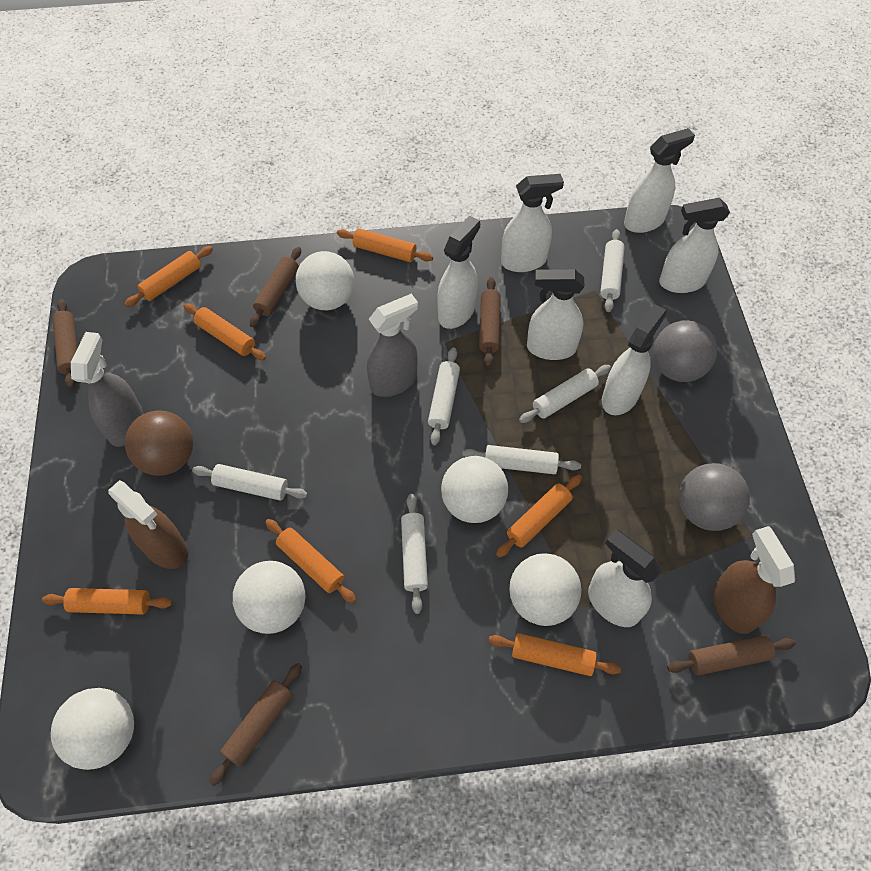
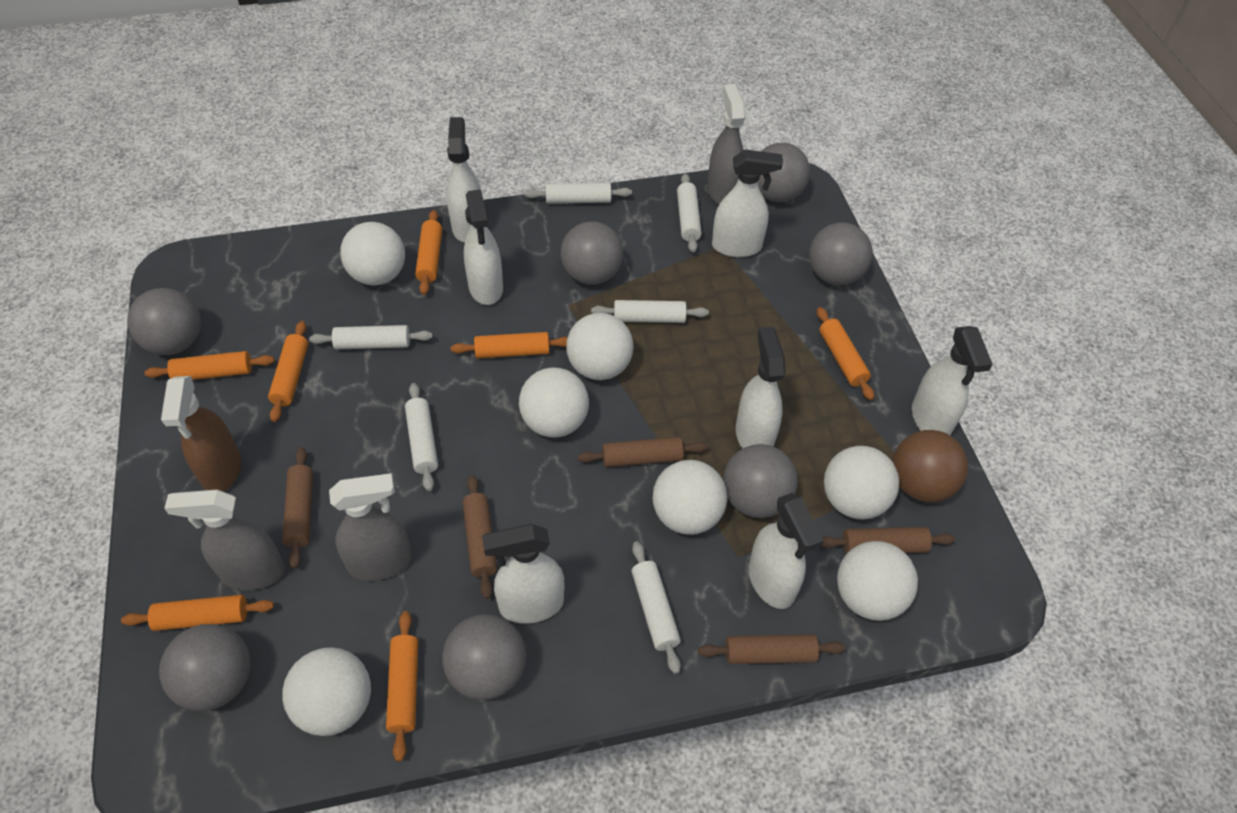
brown spray bottle: 2 -> 1
grey ball: 2 -> 7
grey spray bottle: 2 -> 3
white ball: 5 -> 7

